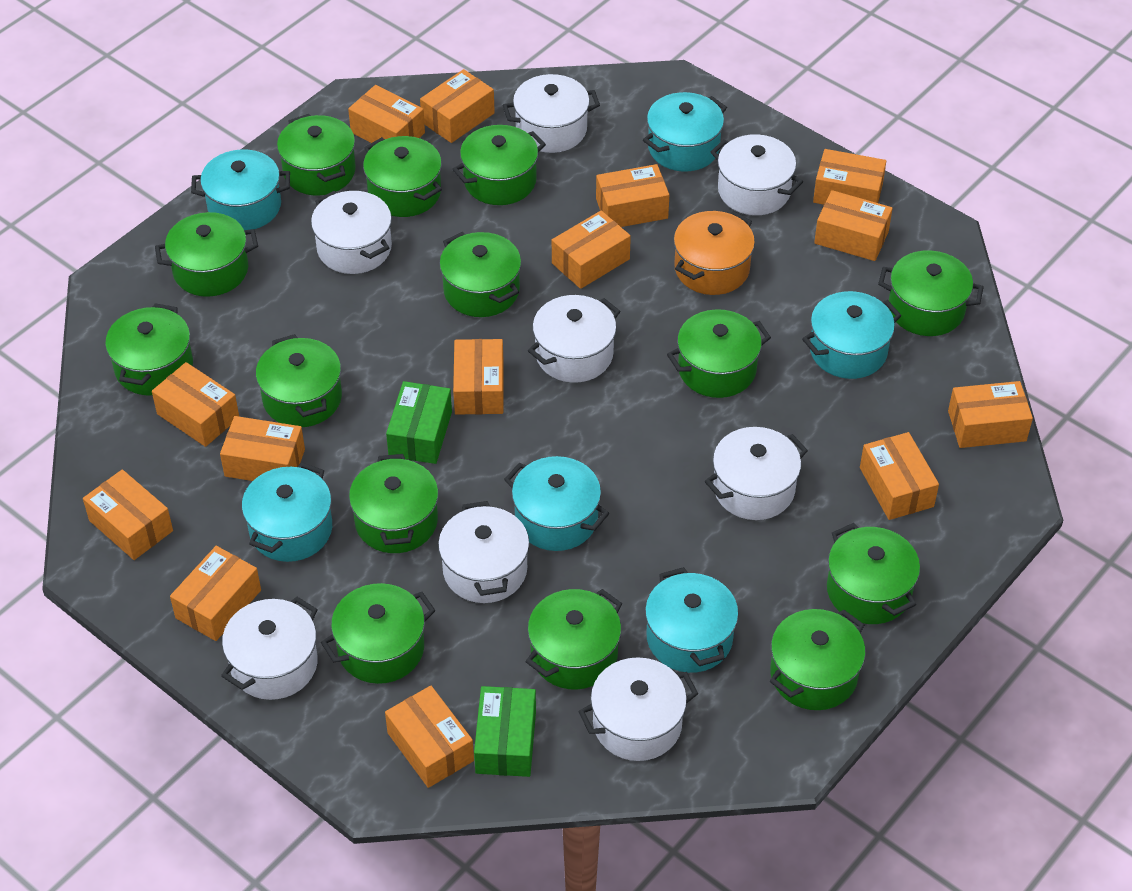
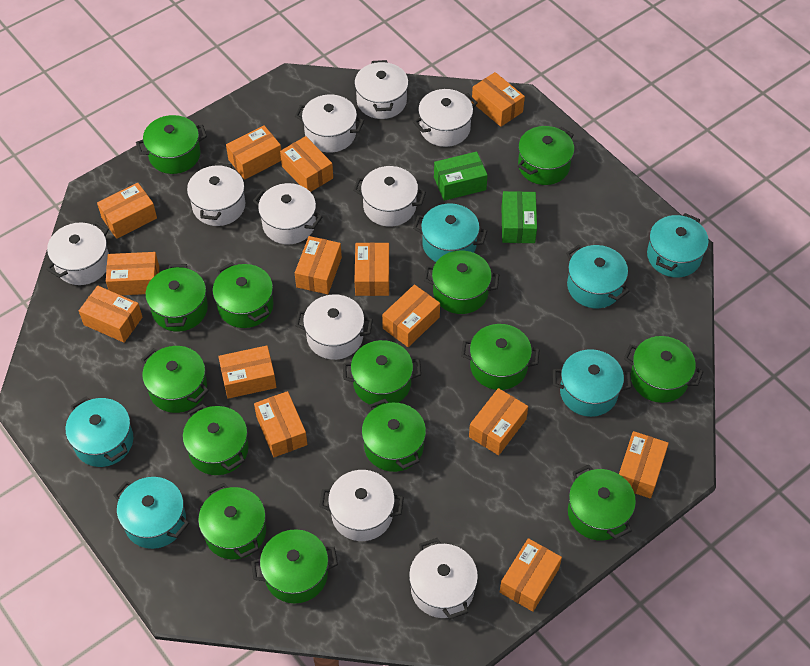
orange pot: 1 -> 0
white pot: 8 -> 10

